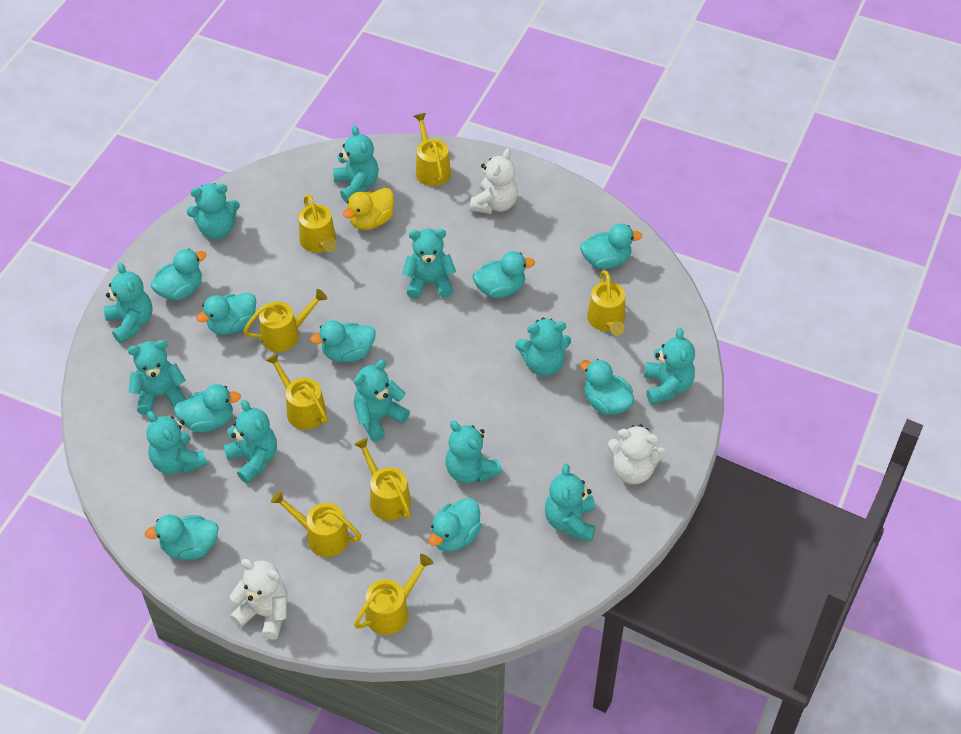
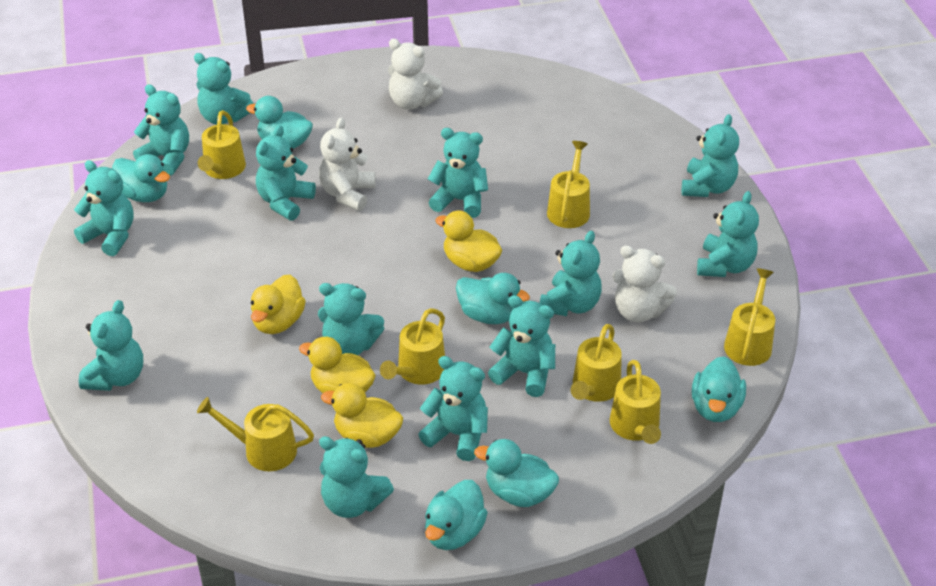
turquoise duck: 9 -> 6
turquoise teddy bear: 12 -> 13
yellow duck: 1 -> 4
yellow watering can: 8 -> 7

